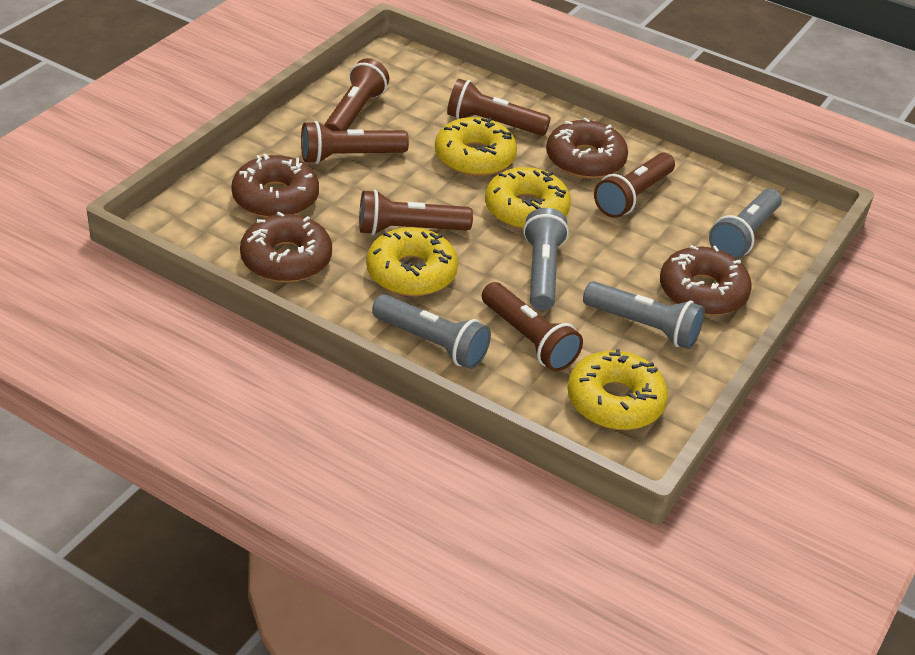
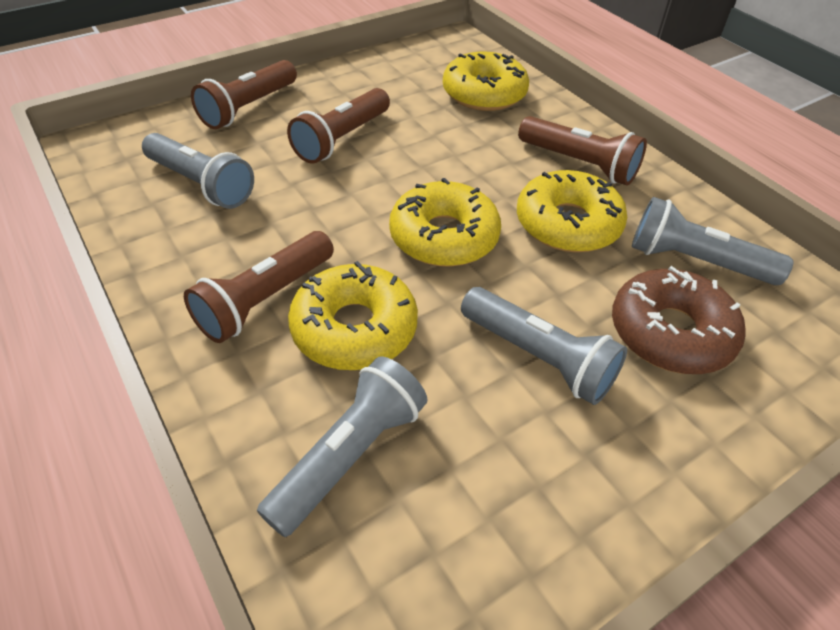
brown donut: 4 -> 1
brown flashlight: 6 -> 4

